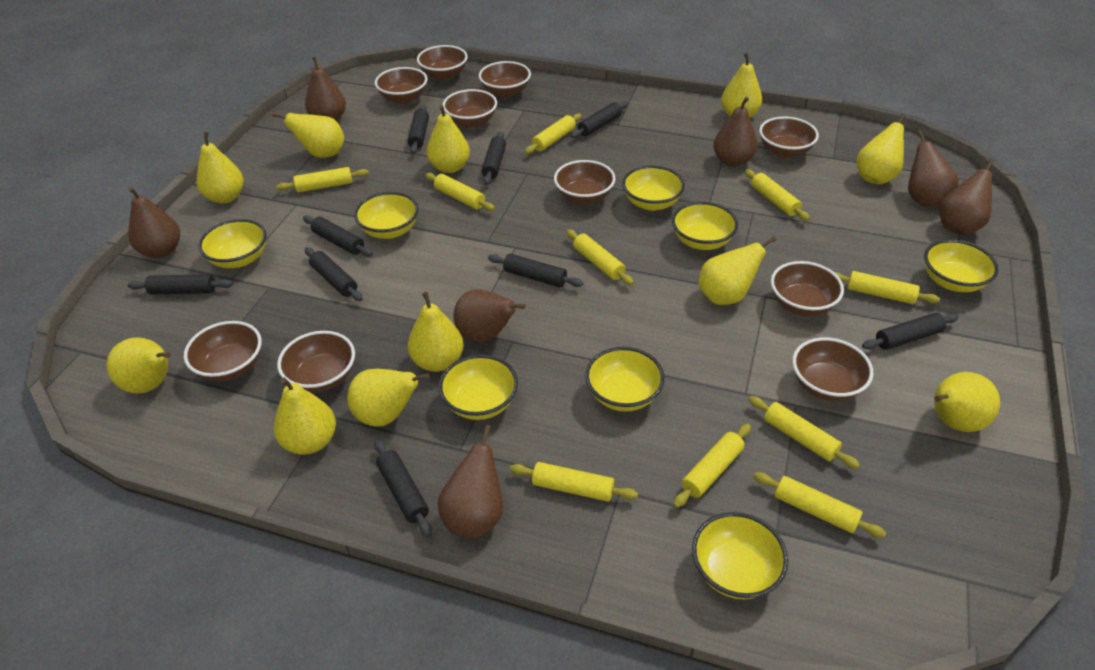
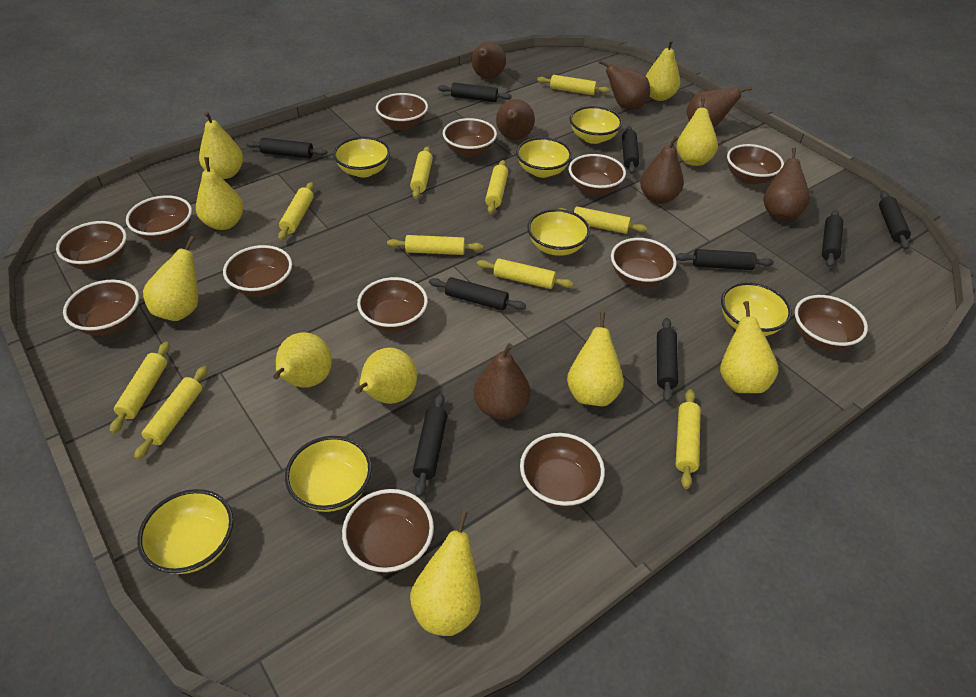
brown bowl: 10 -> 13
yellow bowl: 8 -> 7
yellow pear: 11 -> 10

